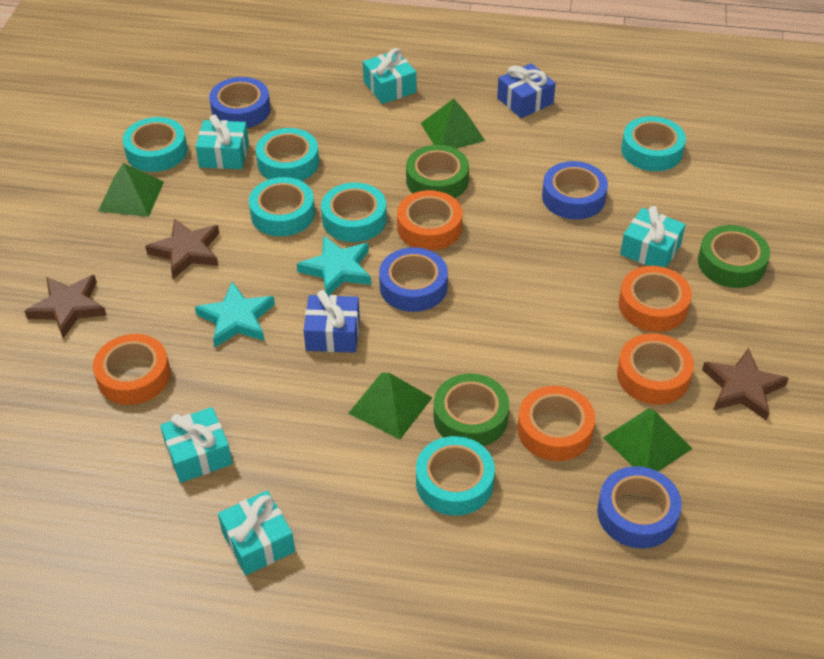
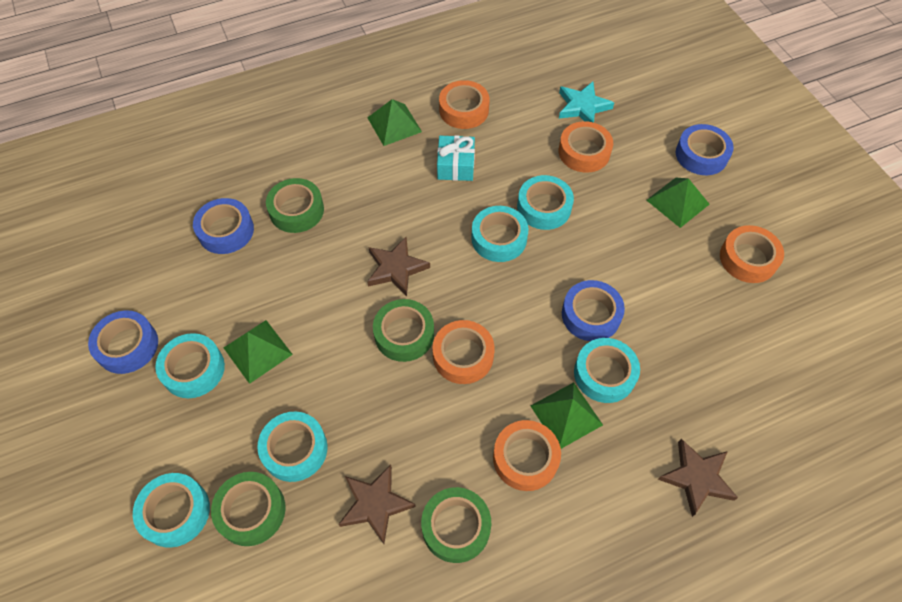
blue gift: 2 -> 0
green tape: 3 -> 4
turquoise gift: 5 -> 1
turquoise star: 2 -> 1

